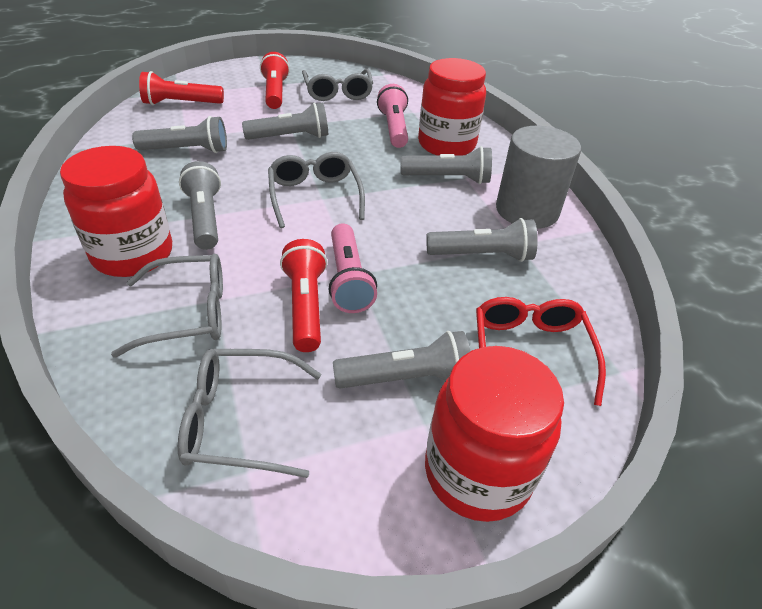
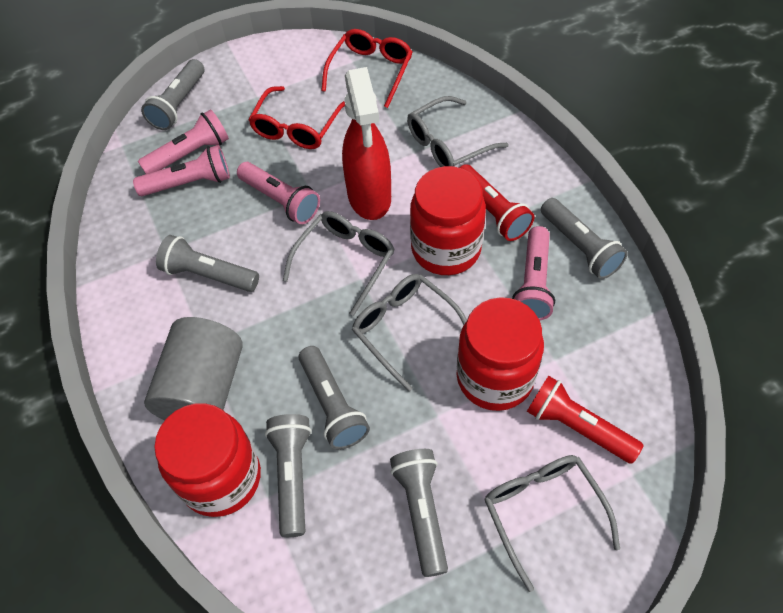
pink flashlight: 2 -> 4
red flashlight: 3 -> 2
red glasses: 1 -> 2
red spray bottle: 0 -> 1

